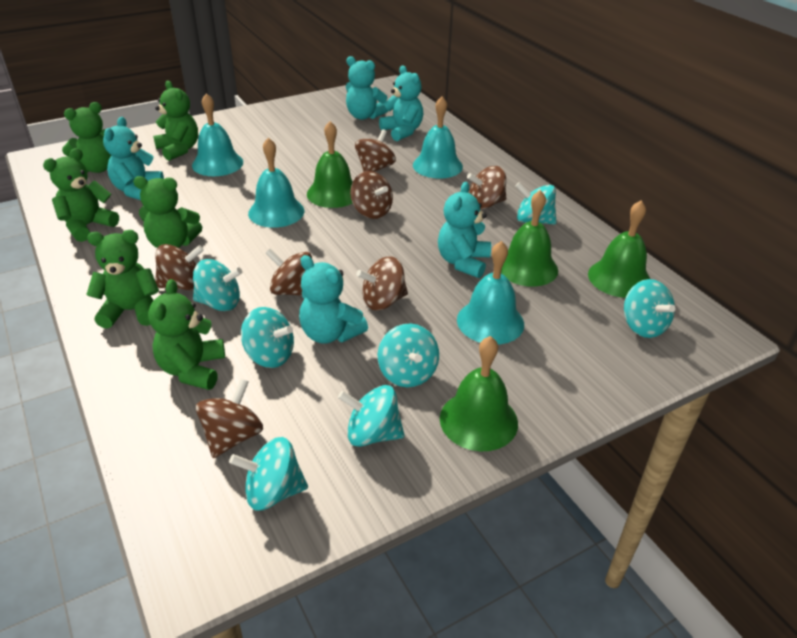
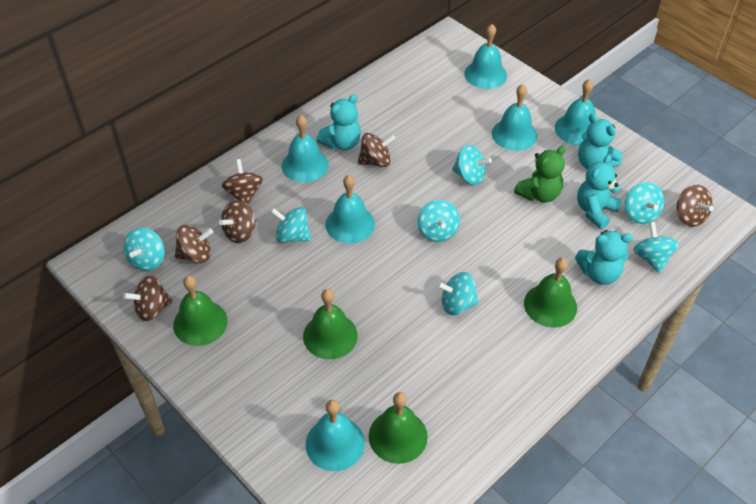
brown spinning top: 7 -> 6
green teddy bear: 6 -> 1
turquoise bell: 4 -> 6
turquoise teddy bear: 5 -> 4

